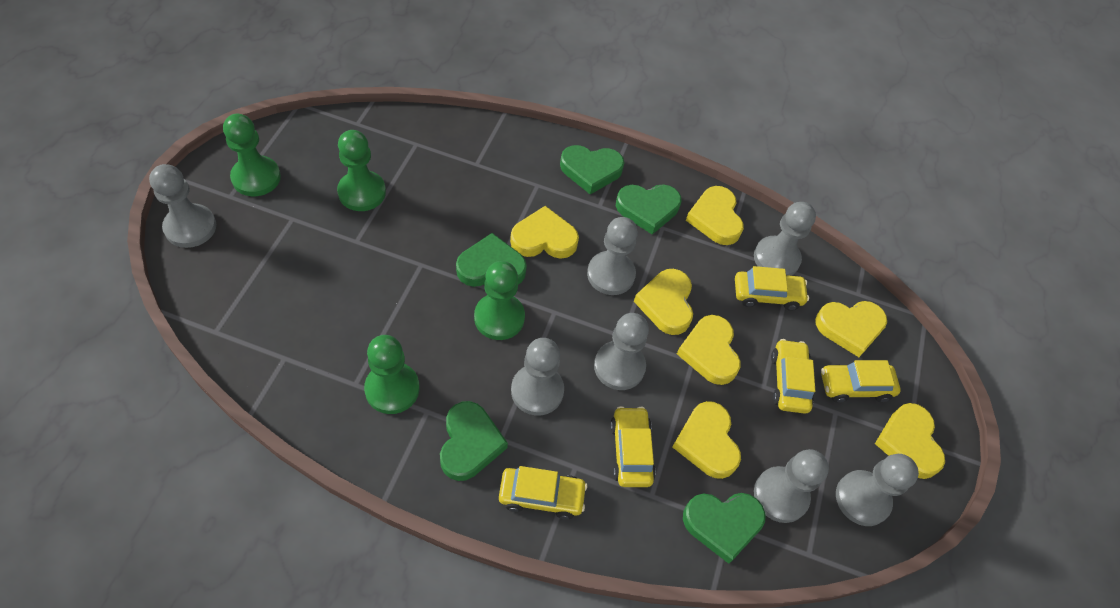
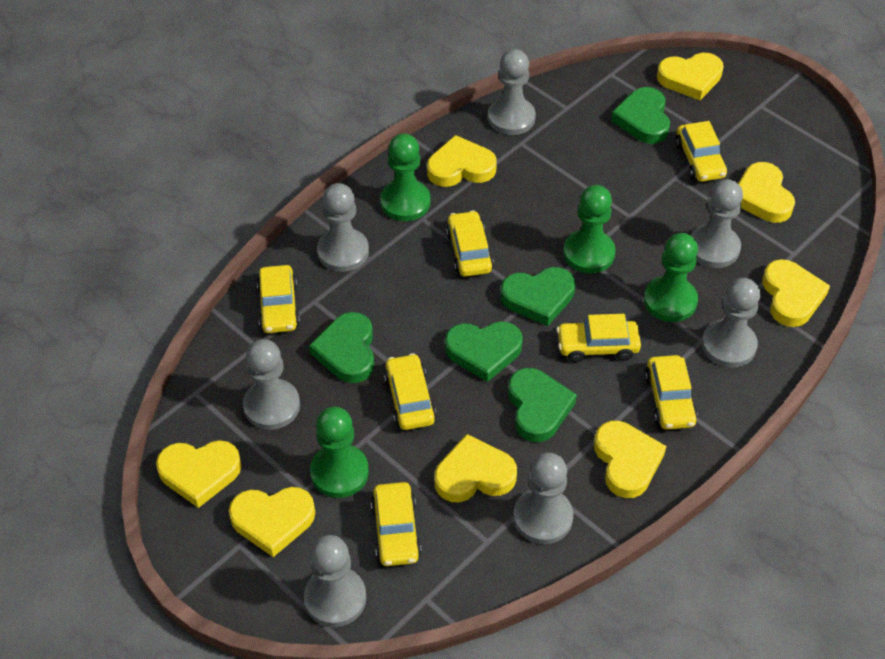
yellow car: 5 -> 7
yellow heart: 7 -> 8

